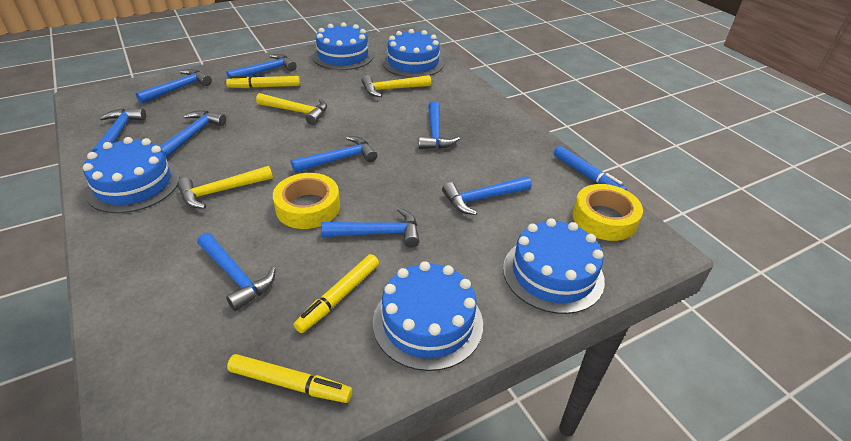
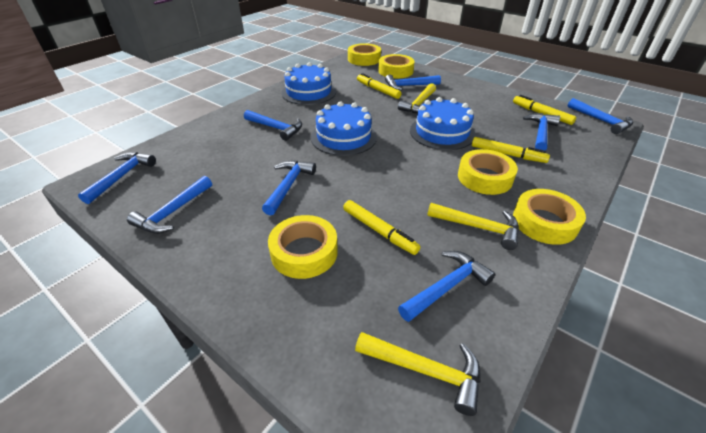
blue cake: 5 -> 3
blue hammer: 9 -> 8
blue marker: 1 -> 0
yellow marker: 3 -> 4
yellow tape: 2 -> 5

